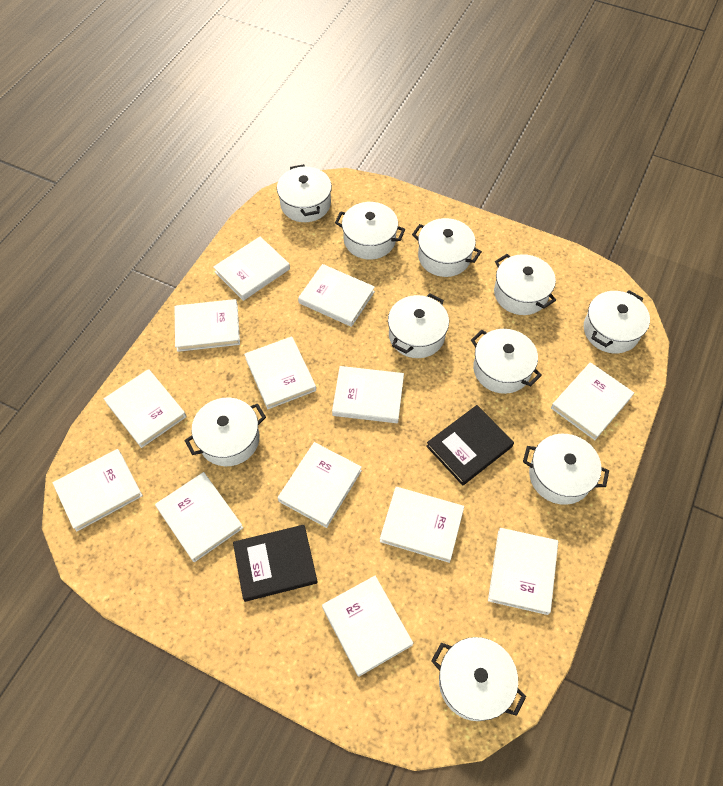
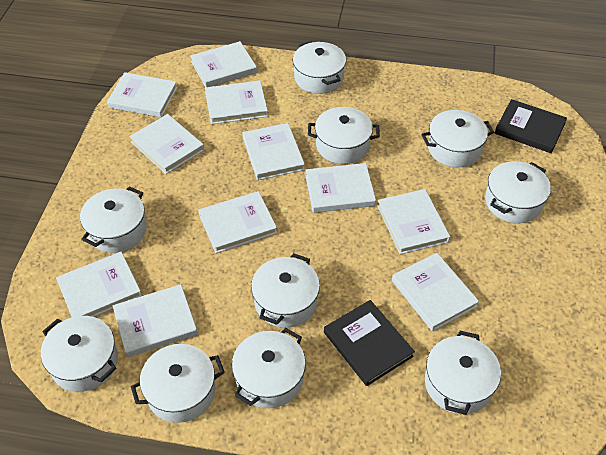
white book: 13 -> 11

